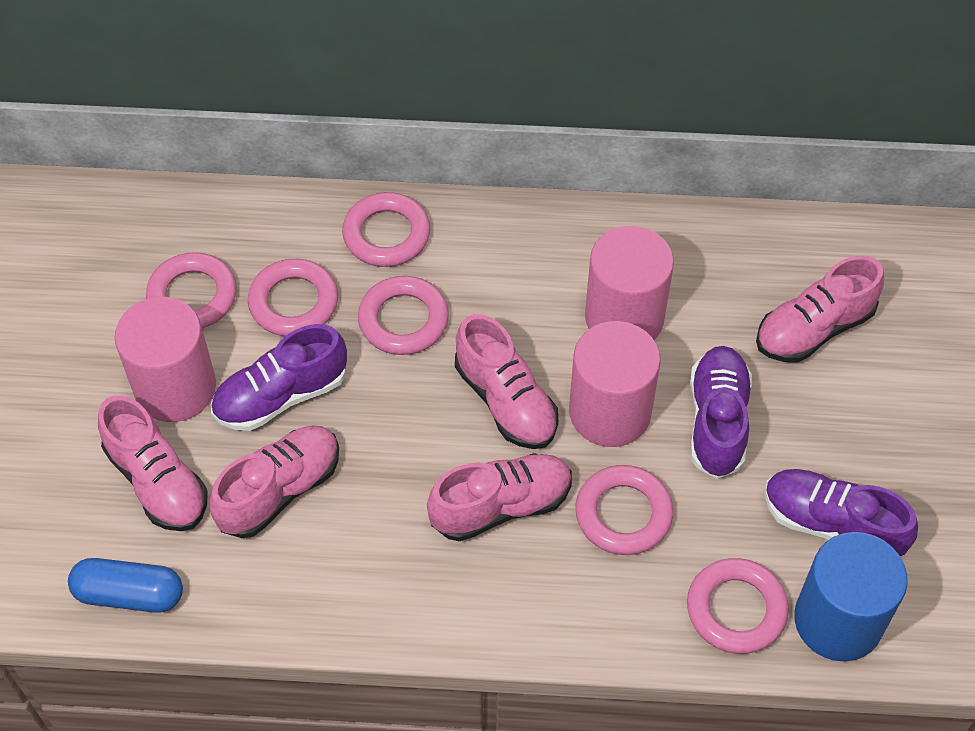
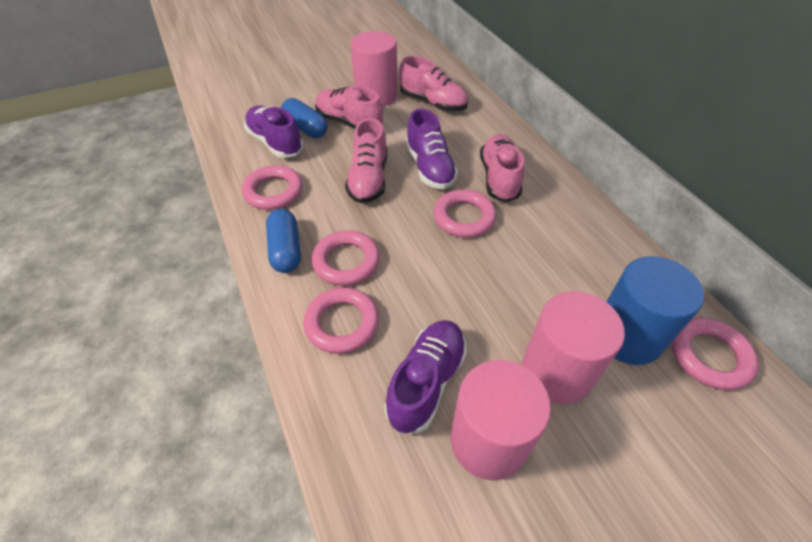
blue capsule: 1 -> 2
pink ring: 6 -> 5
pink shoe: 5 -> 4

